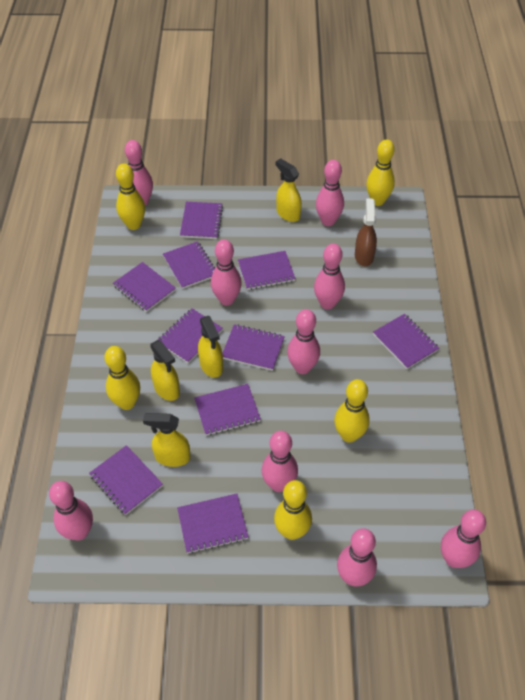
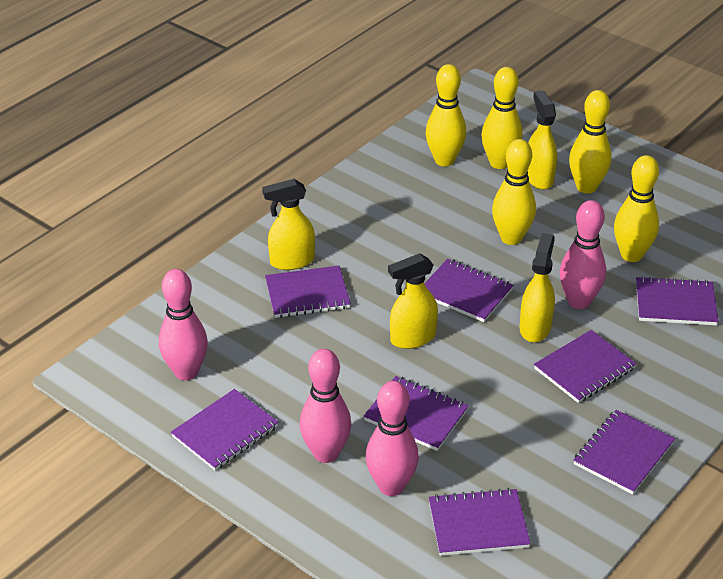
brown spray bottle: 1 -> 0
pink bowling pin: 9 -> 4
purple notebook: 10 -> 8

